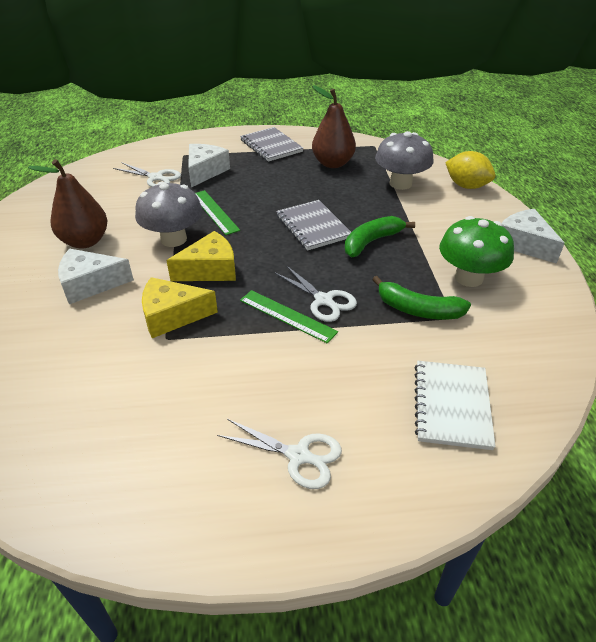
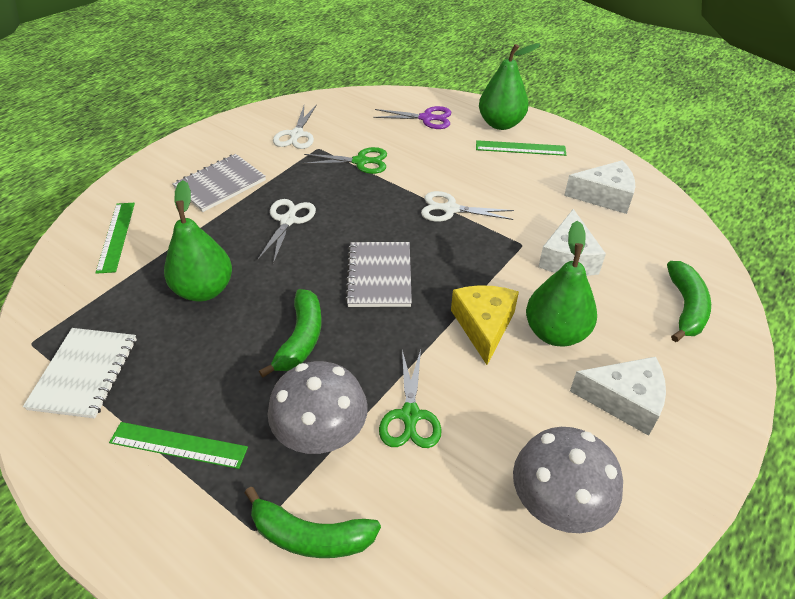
brown pear: 2 -> 0
green banana: 2 -> 3
green mushroom: 1 -> 0
green pear: 0 -> 3
green ruler: 2 -> 3
green scissors: 0 -> 2
purple scissors: 0 -> 1
yellow cheese: 2 -> 1
yellow lemon: 1 -> 0

